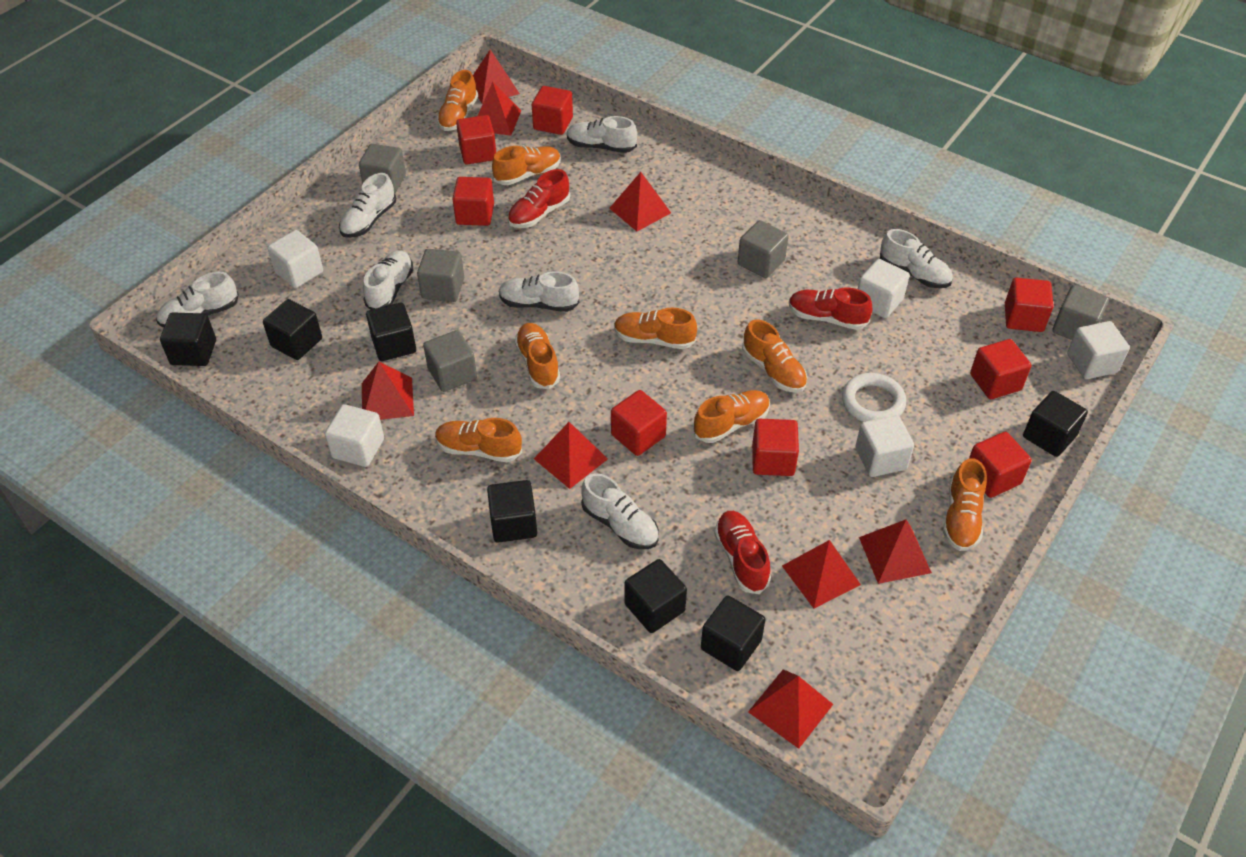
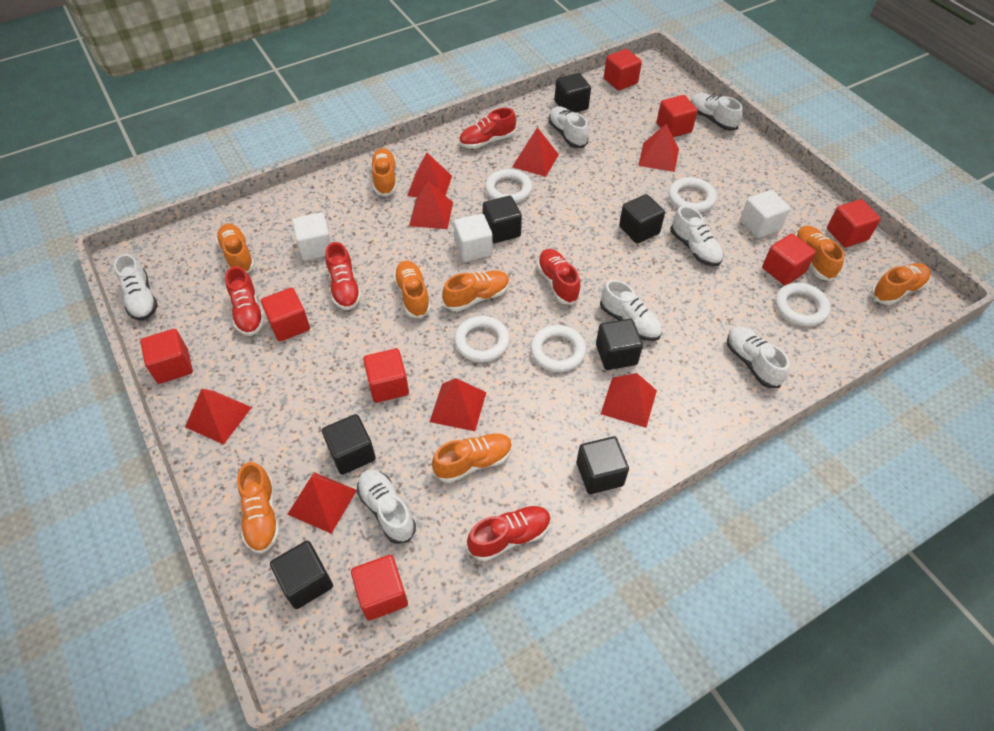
grey cube: 5 -> 0
red shoe: 3 -> 5
white cube: 5 -> 3
white ring: 1 -> 5

